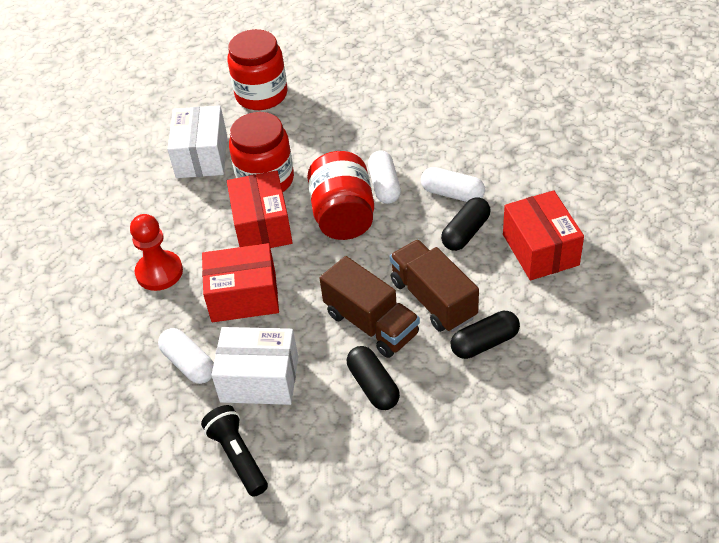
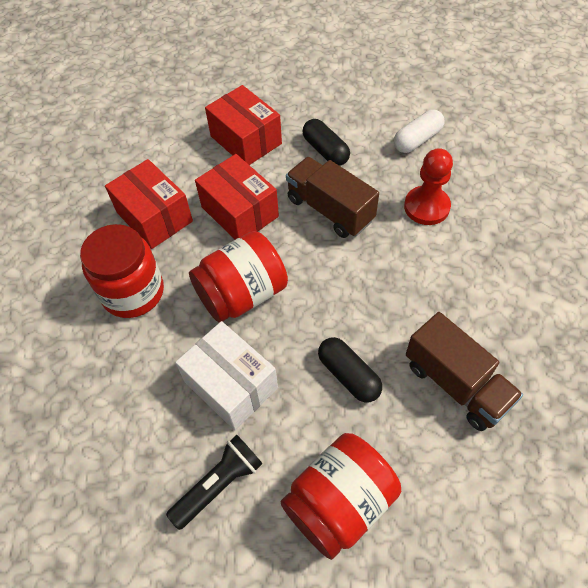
black capsule: 3 -> 2
white box: 2 -> 1
white capsule: 3 -> 1

